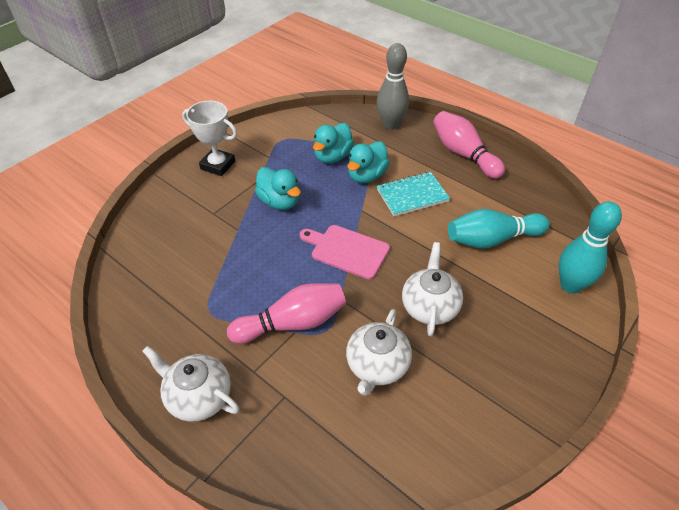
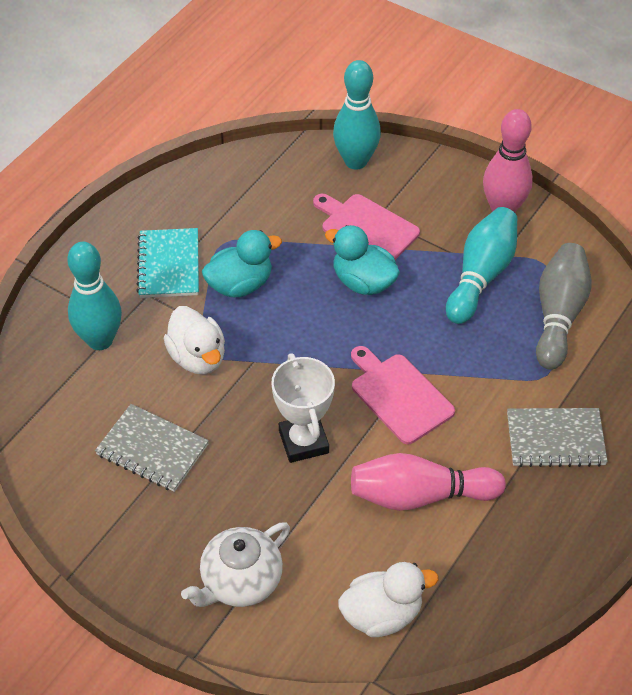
grey notebook: 0 -> 2
pink cutting board: 1 -> 2
turquoise bowling pin: 2 -> 3
turquoise duck: 3 -> 2
white duck: 0 -> 2
white teapot: 3 -> 1

